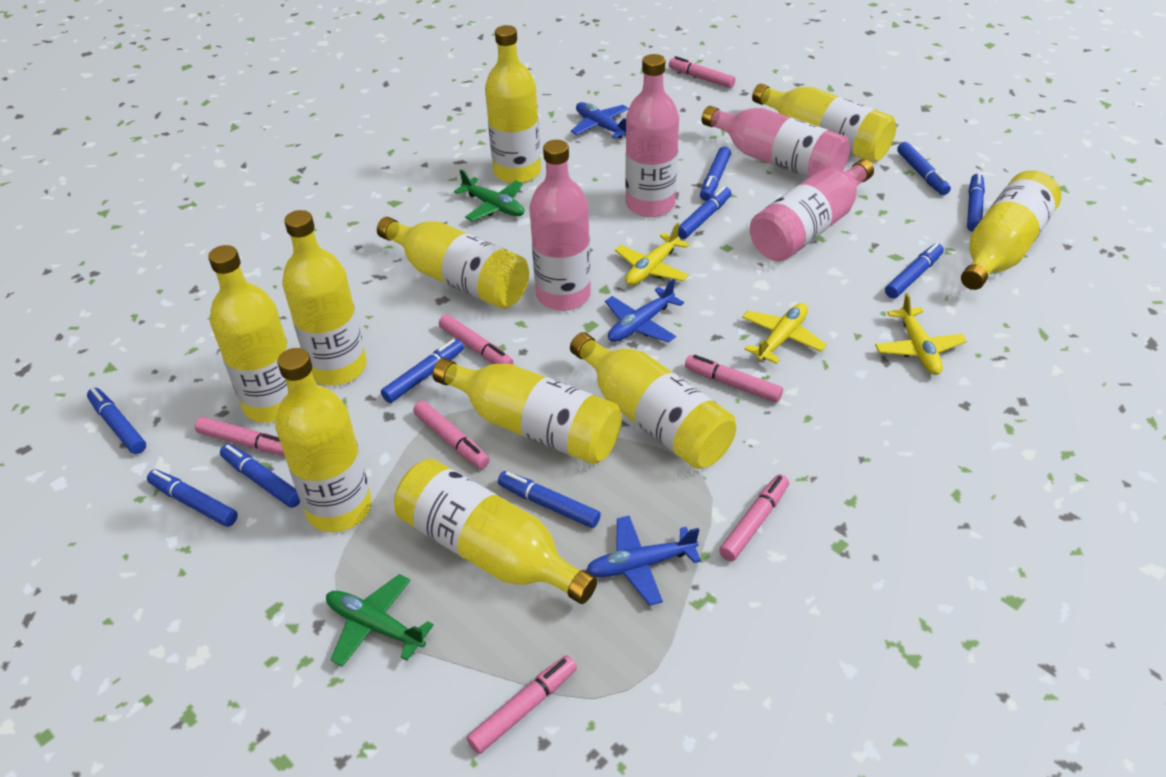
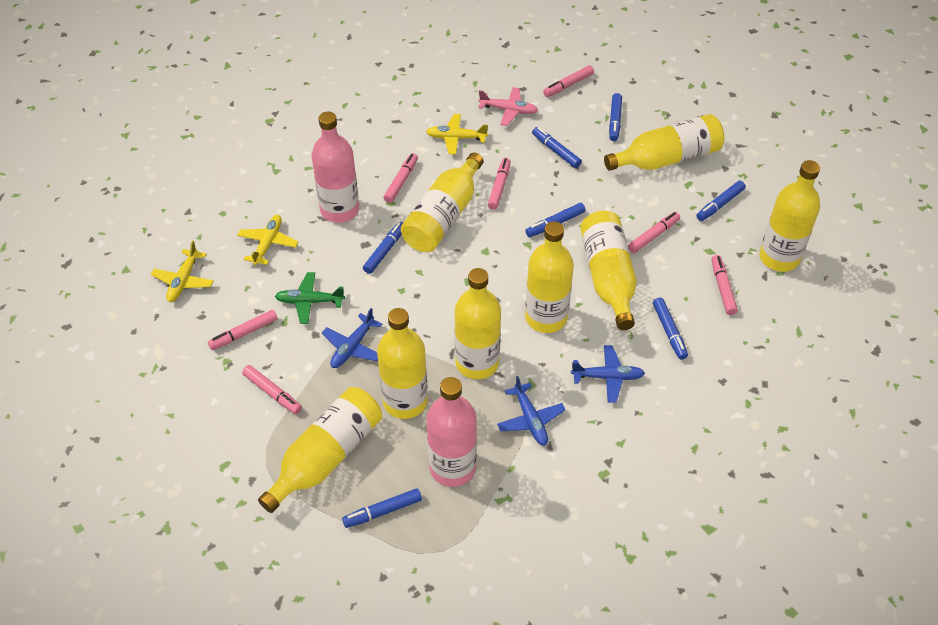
blue marker: 10 -> 7
green plane: 2 -> 1
pink bottle: 4 -> 2
pink plane: 0 -> 1
yellow bottle: 10 -> 8

